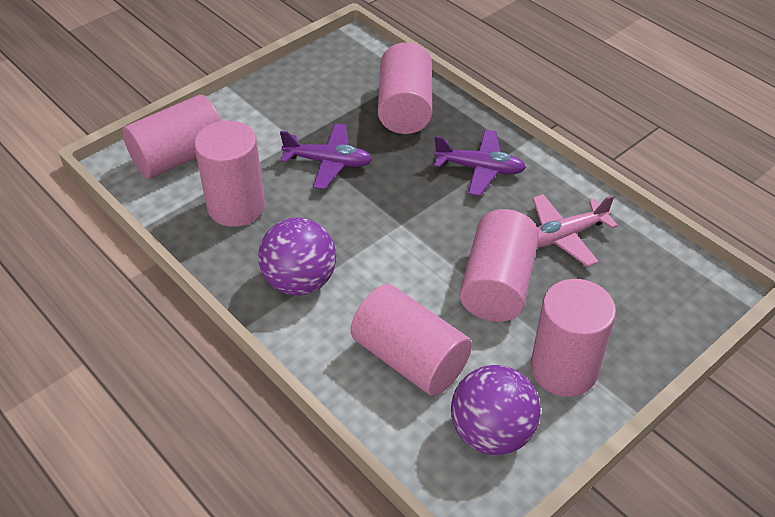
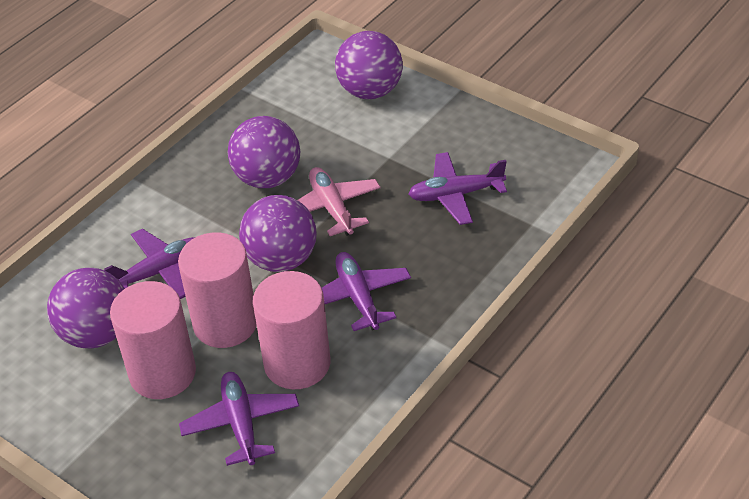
pink cylinder: 6 -> 3
purple ball: 2 -> 4
purple plane: 2 -> 4

